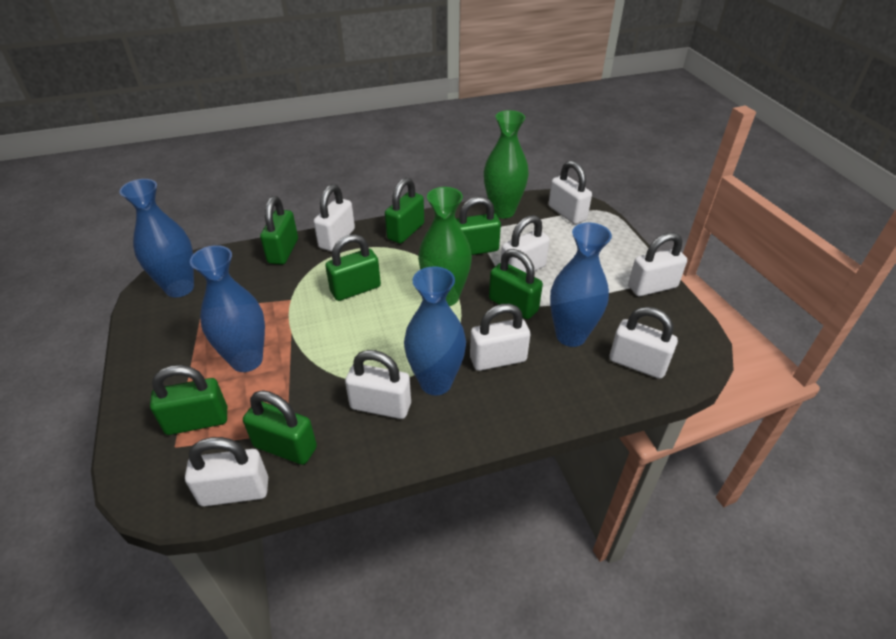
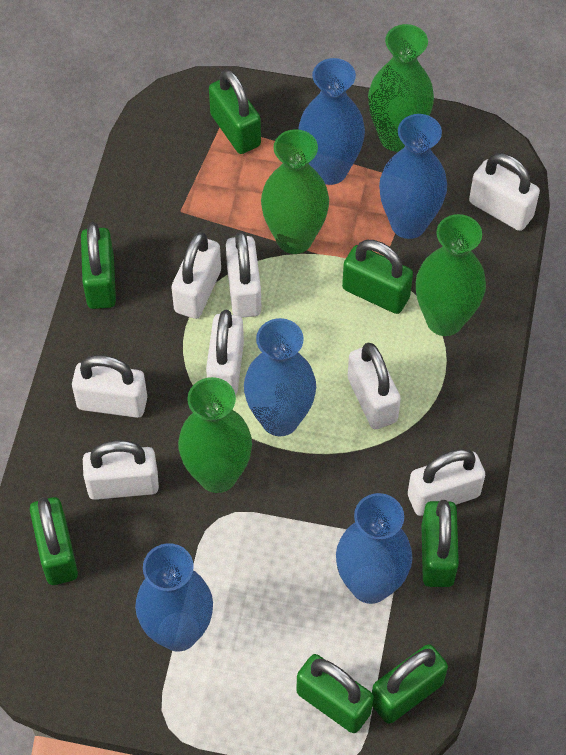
blue vase: 4 -> 5
green vase: 2 -> 4

